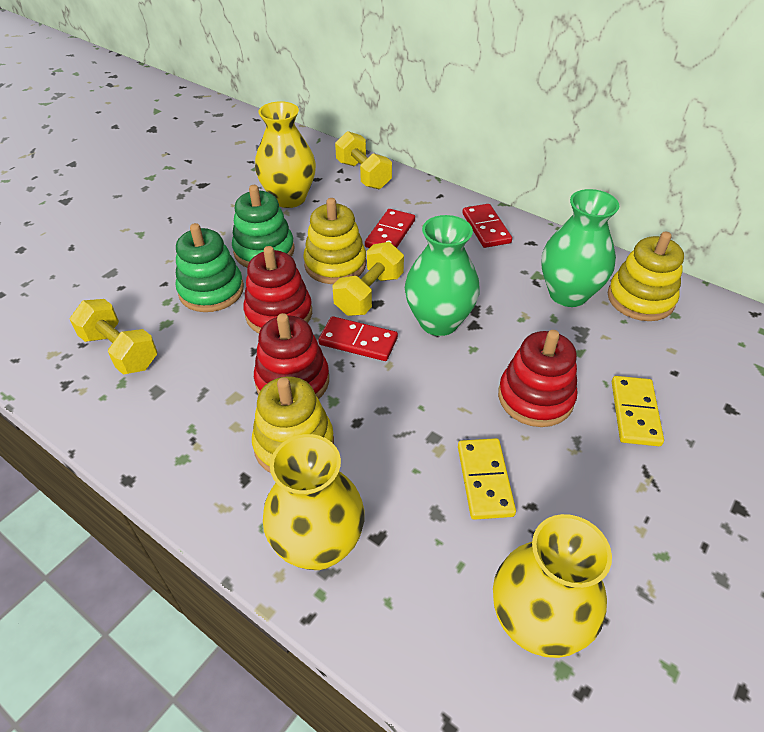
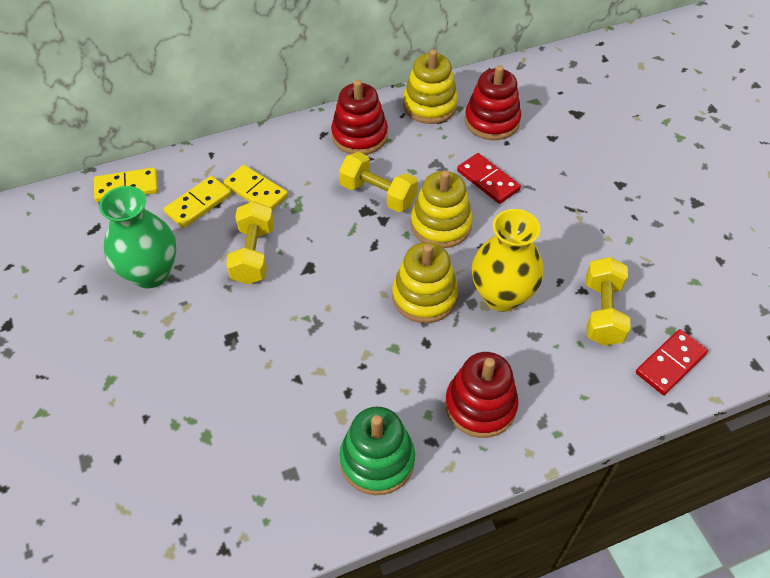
green stacking toy: 2 -> 1
green vase: 2 -> 1
red domino: 3 -> 2
yellow domino: 2 -> 3
yellow vase: 3 -> 1

